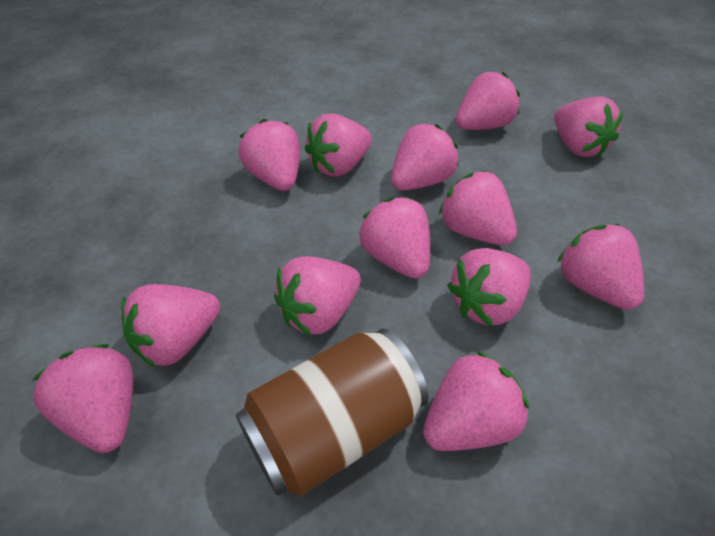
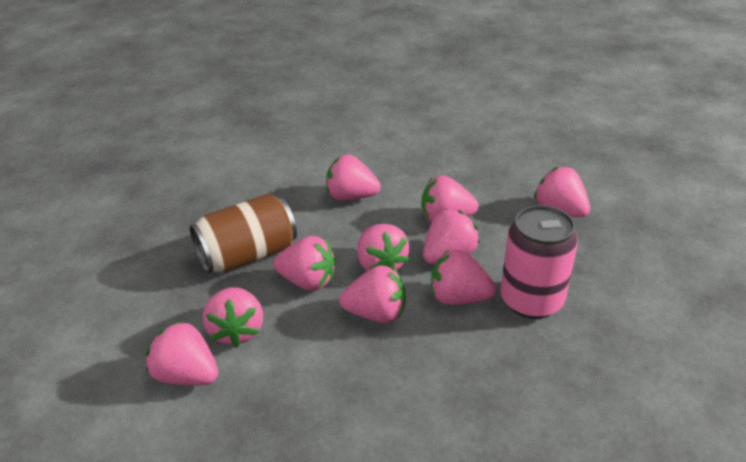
pink can: 0 -> 1
pink strawberry: 13 -> 10

